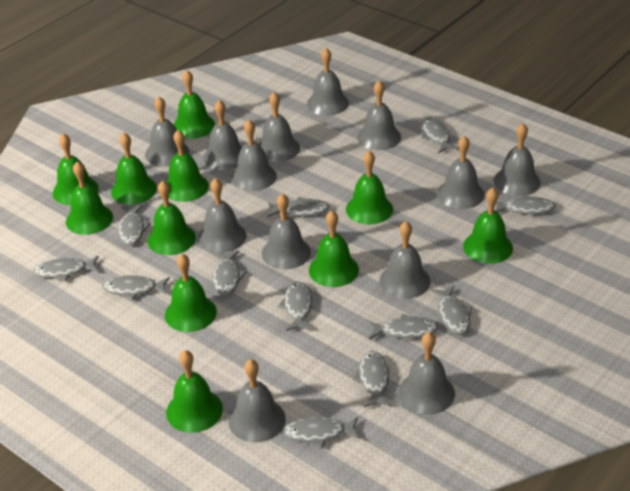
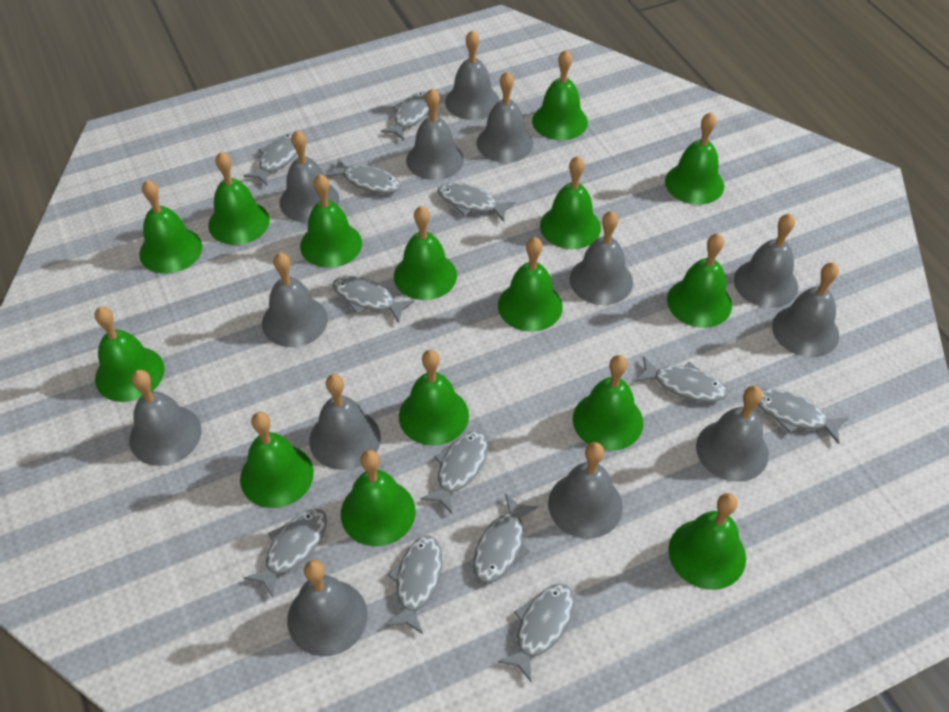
green bell: 11 -> 15

